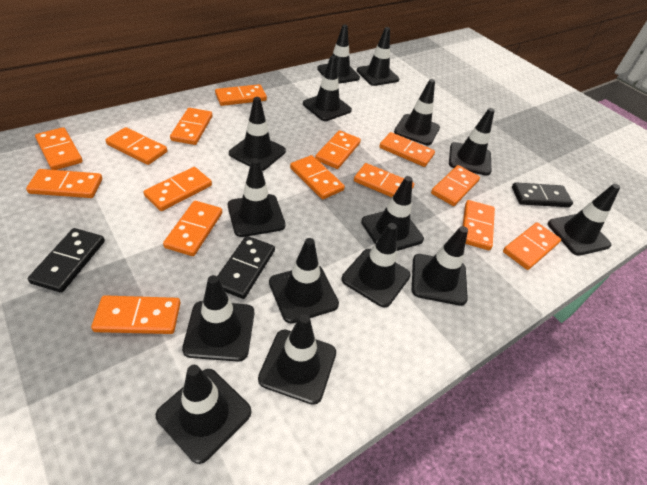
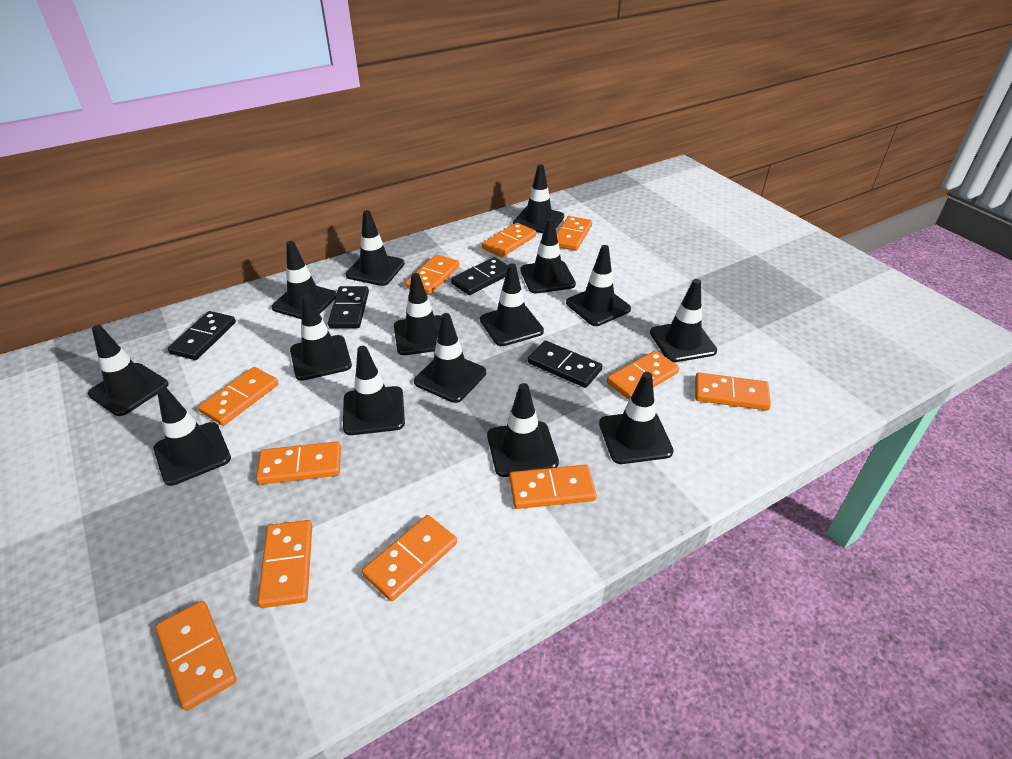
black domino: 3 -> 4
orange domino: 15 -> 11

